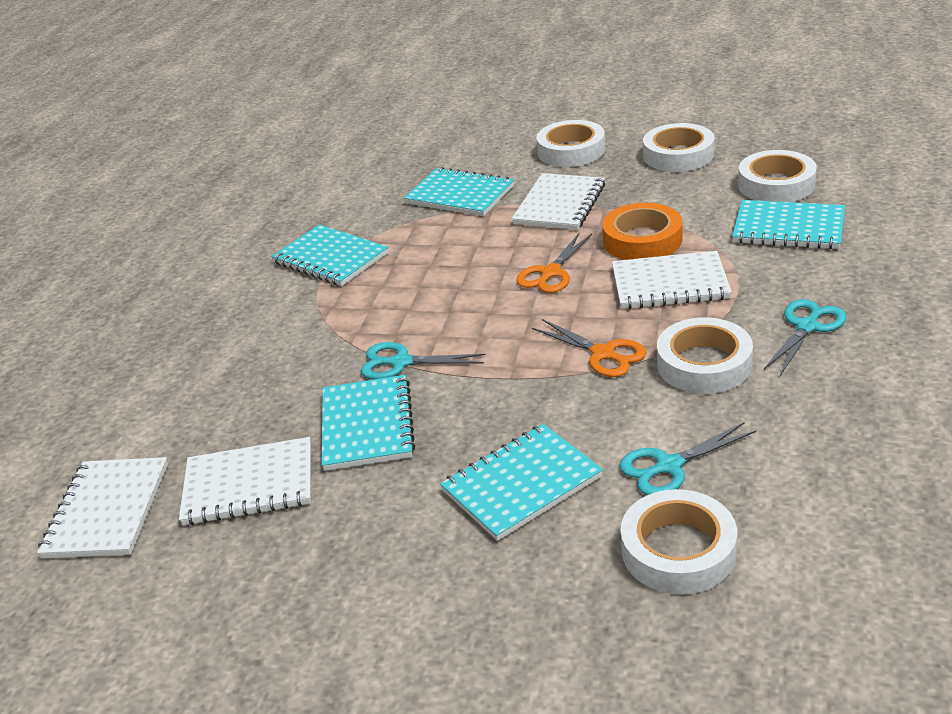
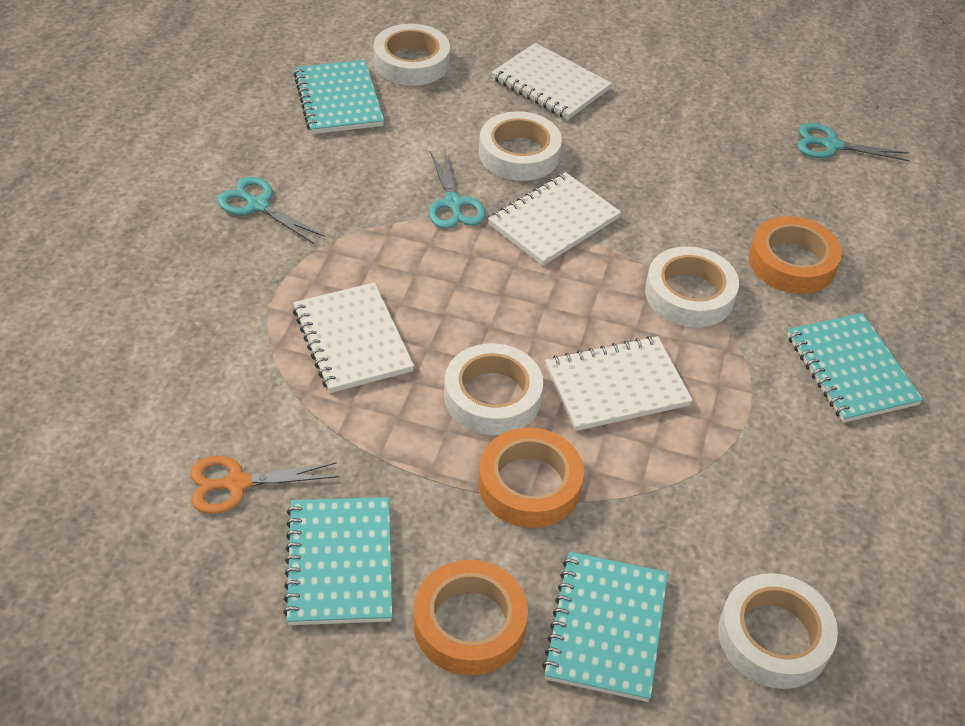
orange scissors: 2 -> 1
orange tape: 1 -> 3
turquoise notebook: 5 -> 4

